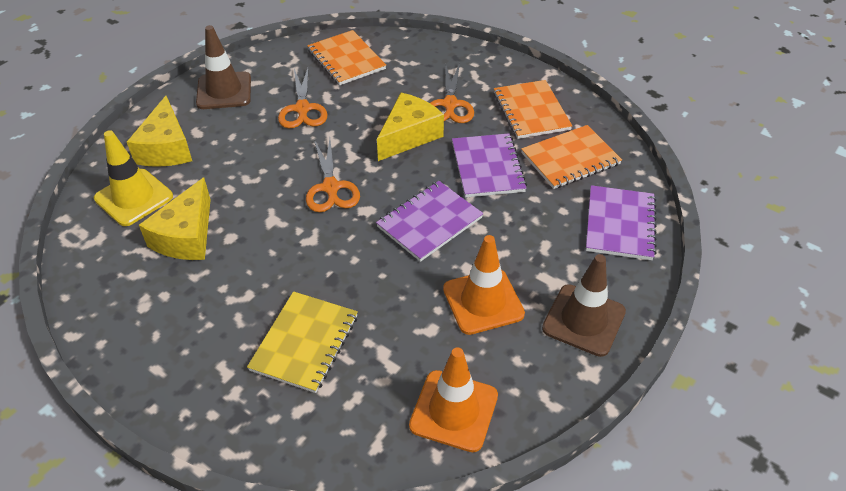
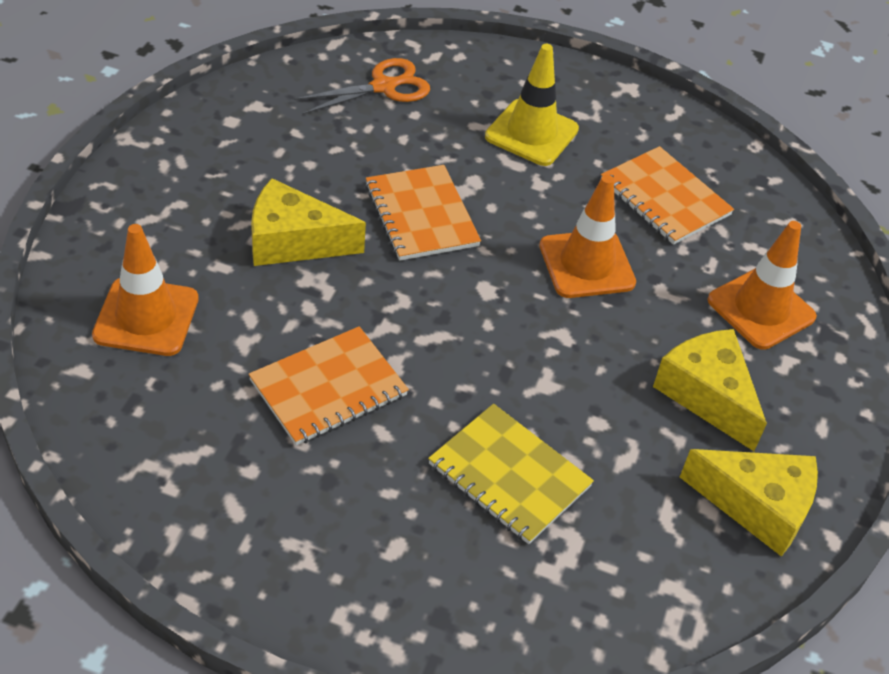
brown traffic cone: 2 -> 0
orange scissors: 3 -> 1
orange traffic cone: 2 -> 3
purple notebook: 3 -> 0

